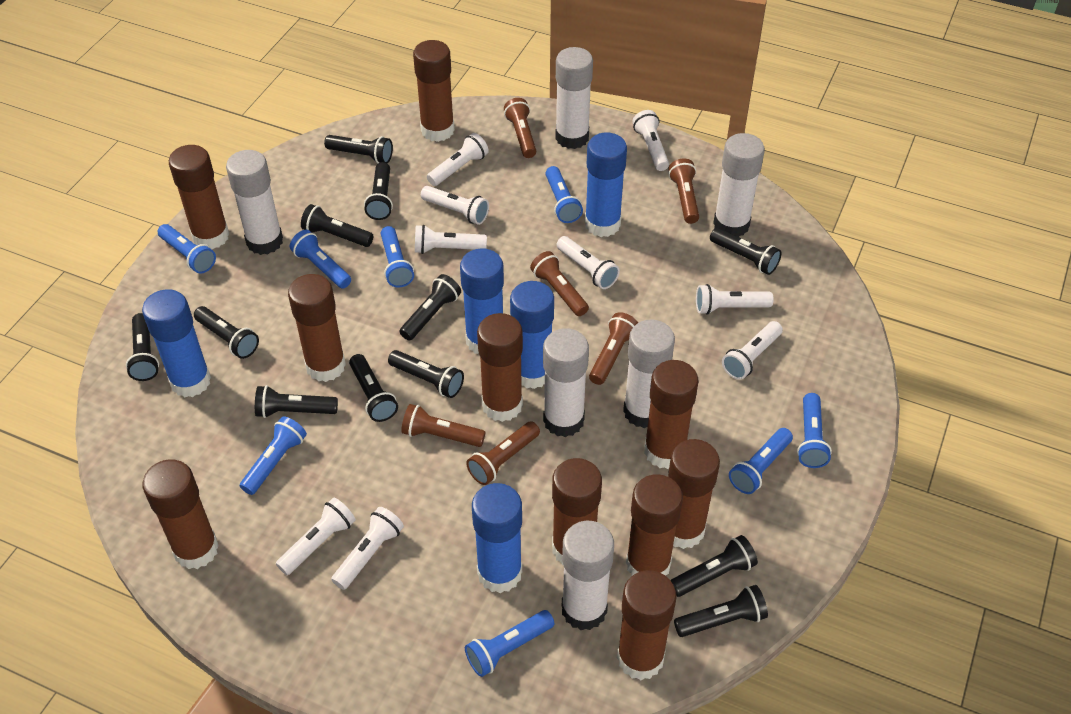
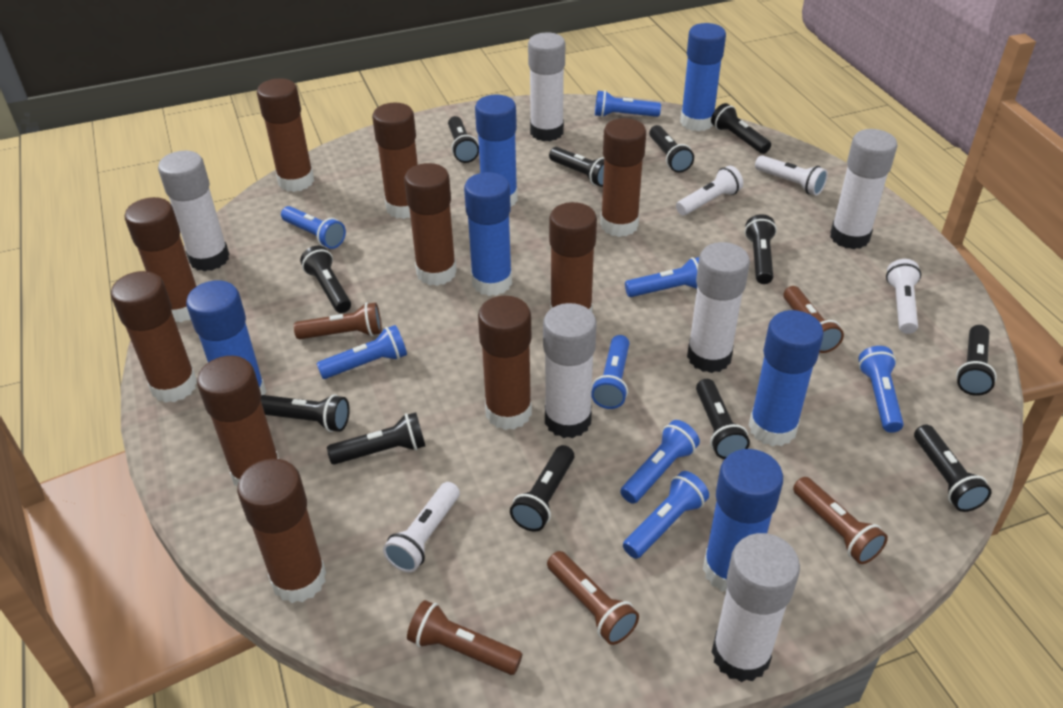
blue glue stick: 5 -> 6
brown flashlight: 6 -> 5
white flashlight: 9 -> 4

